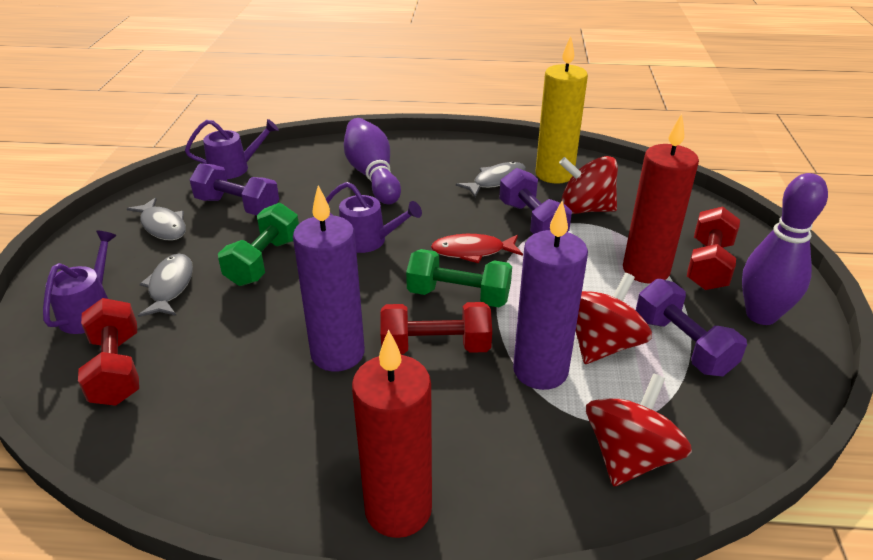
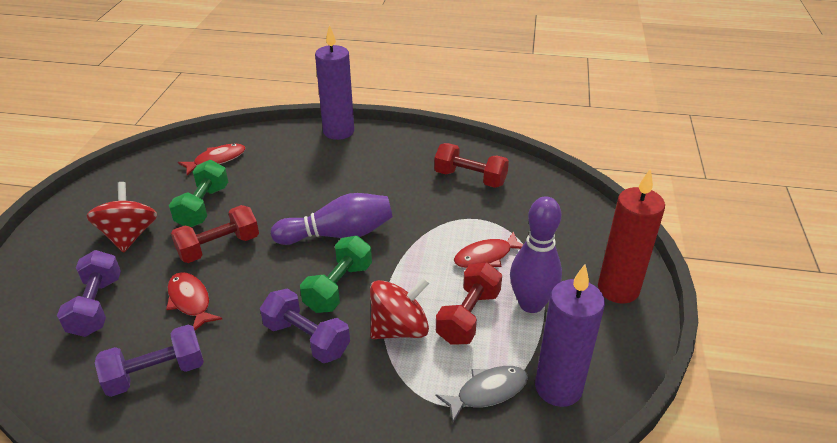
grey fish: 3 -> 1
purple watering can: 3 -> 0
red candle: 2 -> 1
red fish: 1 -> 3
red spinning top: 3 -> 2
yellow candle: 1 -> 0

